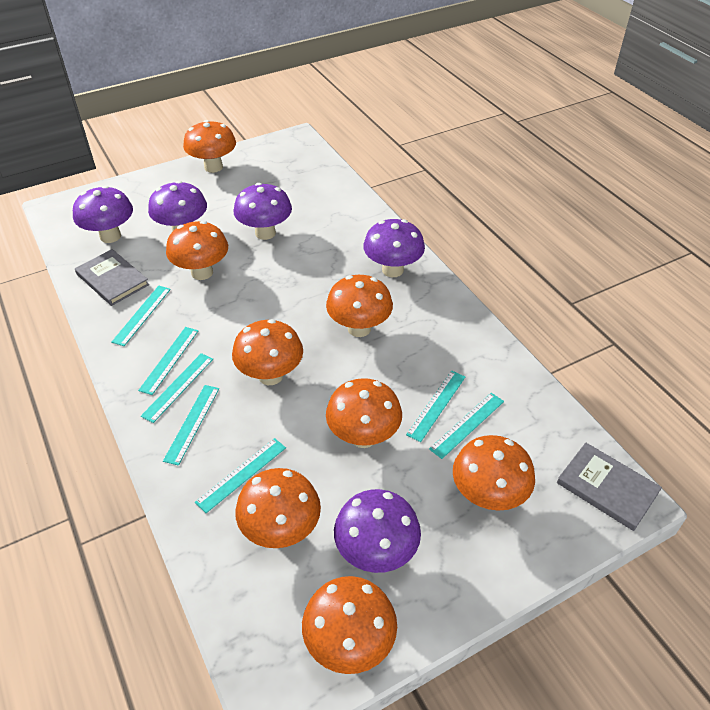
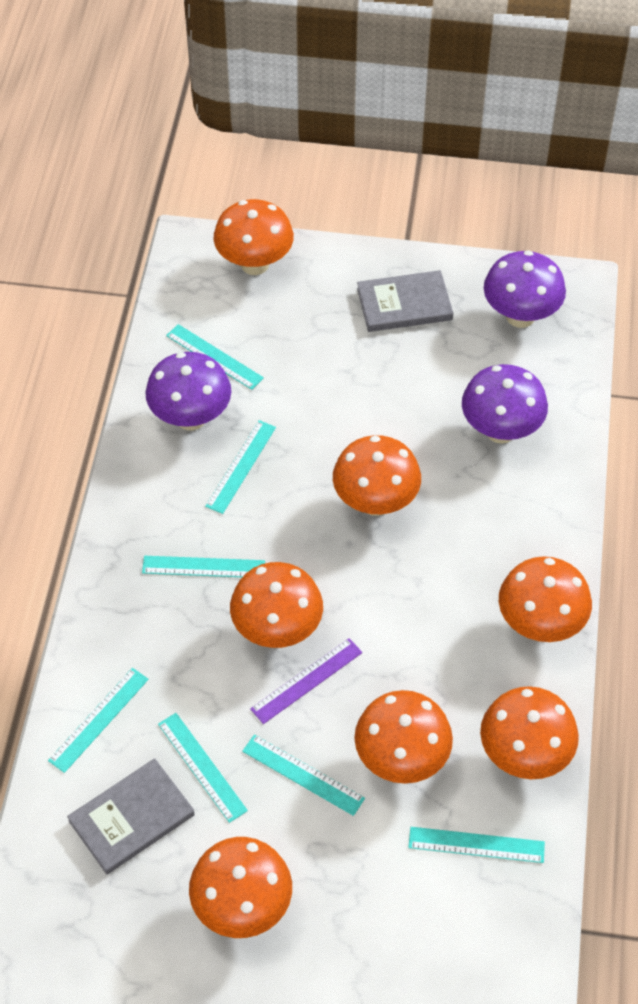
orange mushroom: 8 -> 7
purple mushroom: 5 -> 3
purple ruler: 0 -> 1

